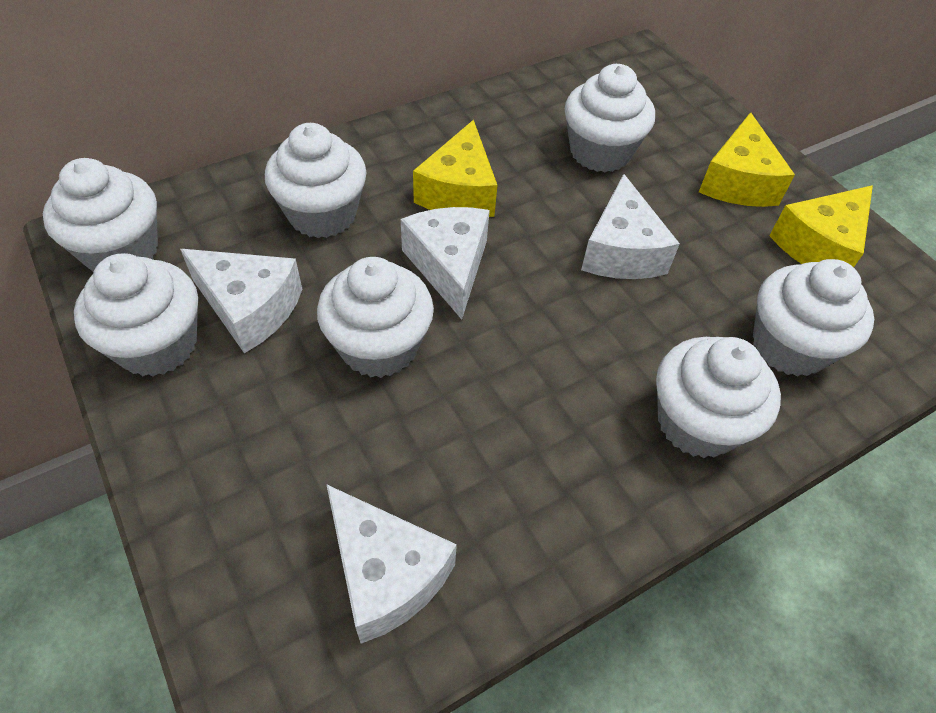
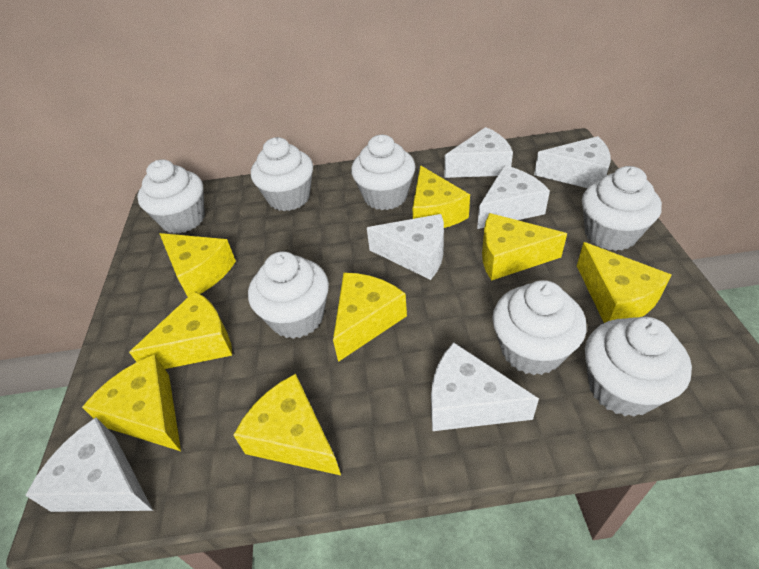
white cheese: 4 -> 6
yellow cheese: 3 -> 8

